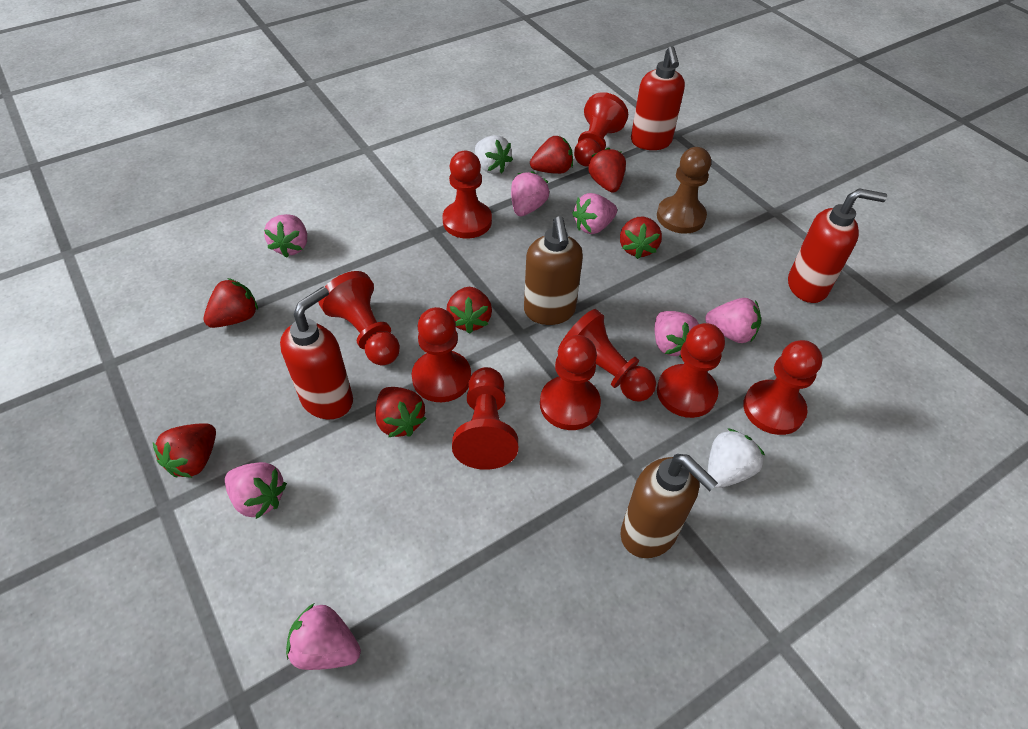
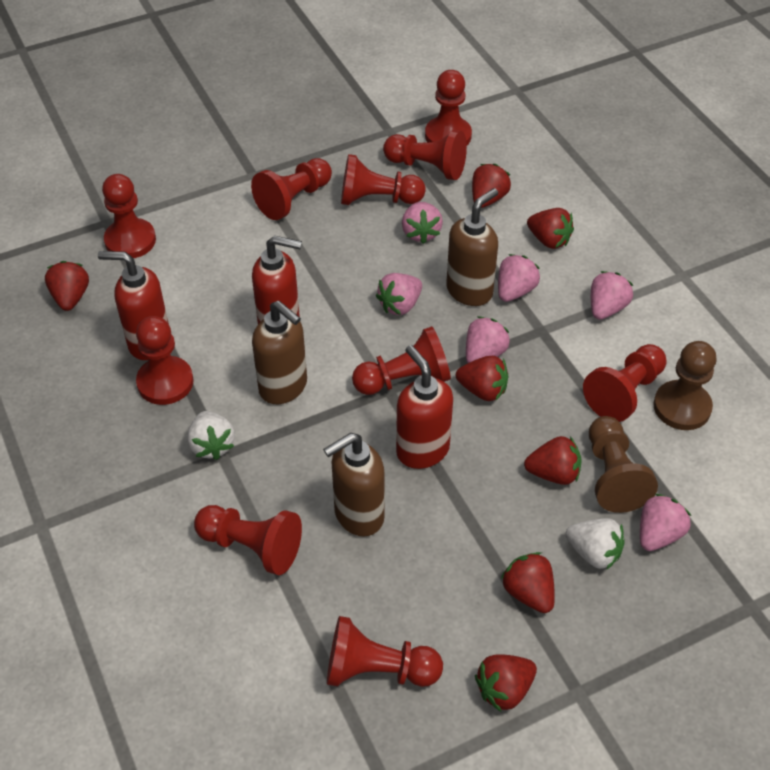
brown pawn: 1 -> 2
brown soap dispenser: 2 -> 3
pink strawberry: 7 -> 6
red pawn: 9 -> 10

